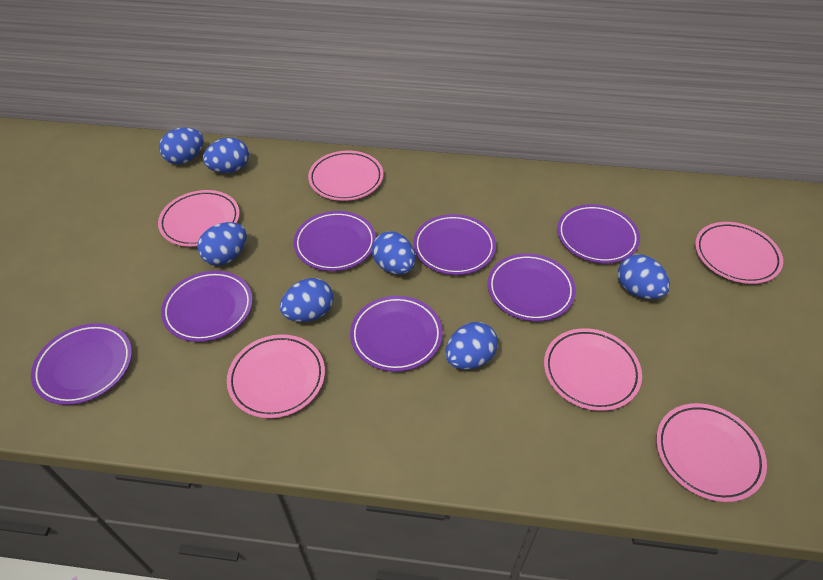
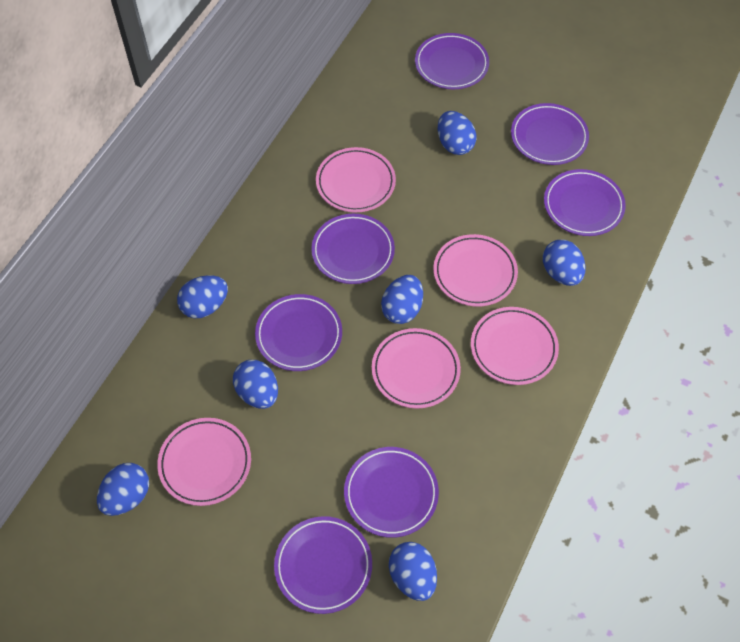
pink plate: 6 -> 5

